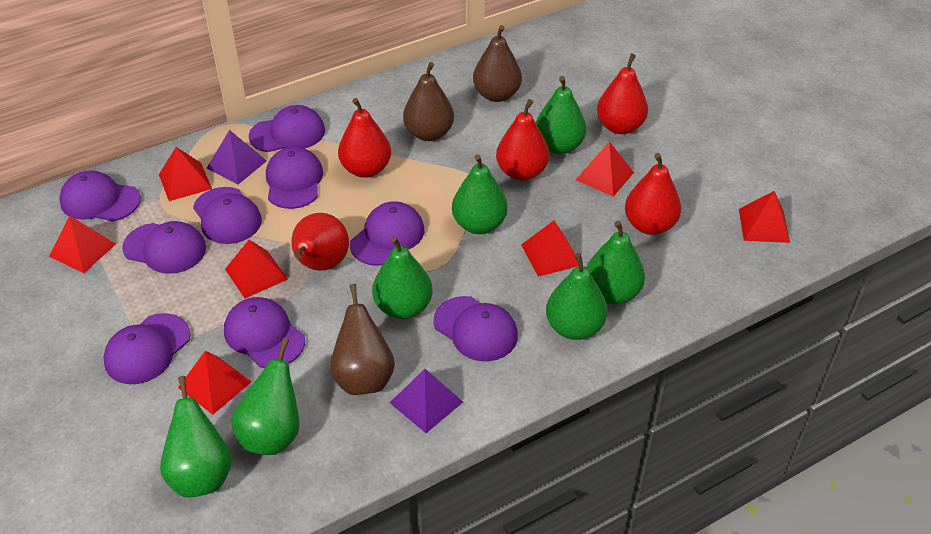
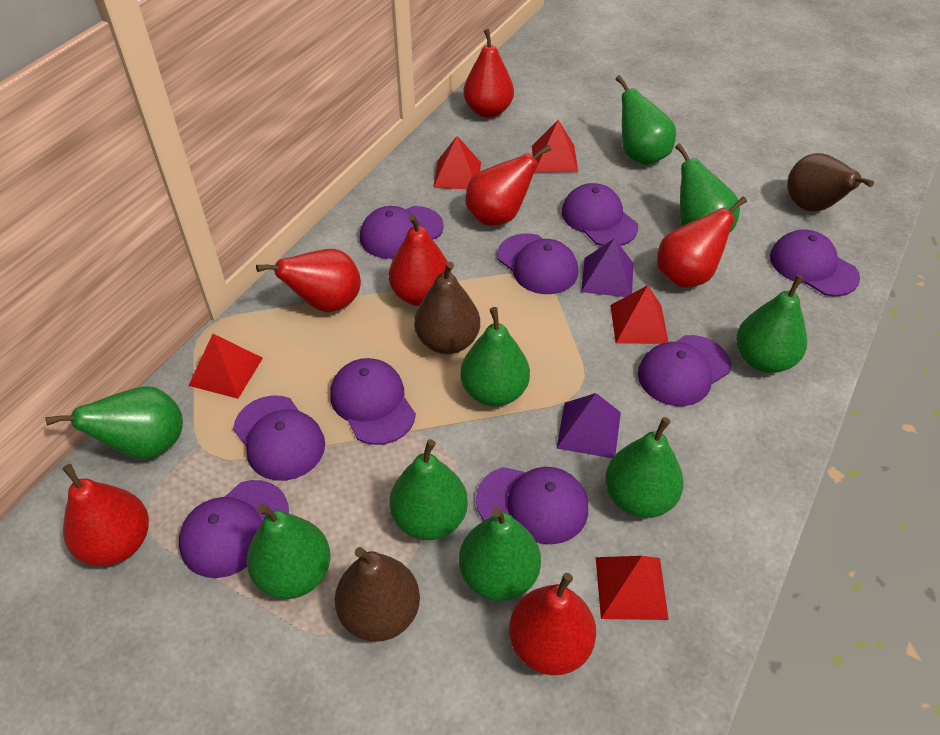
green pear: 7 -> 9
red pear: 5 -> 7
red pyramid: 7 -> 5

